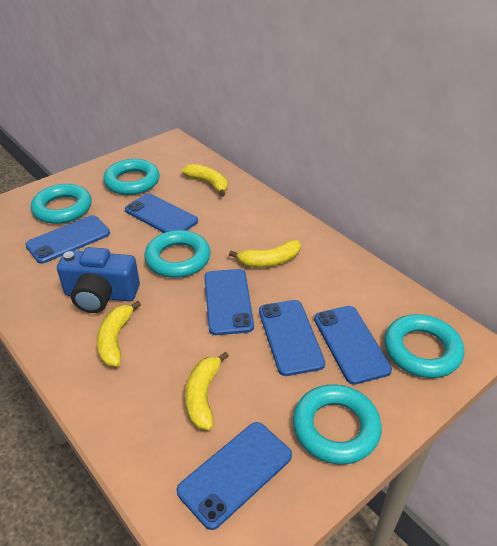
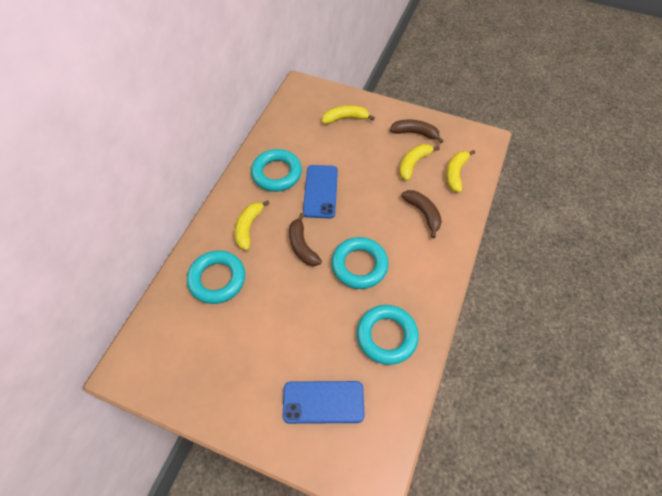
blue camera: 1 -> 0
blue phone: 6 -> 2
brown banana: 0 -> 3
turquoise ring: 5 -> 4

